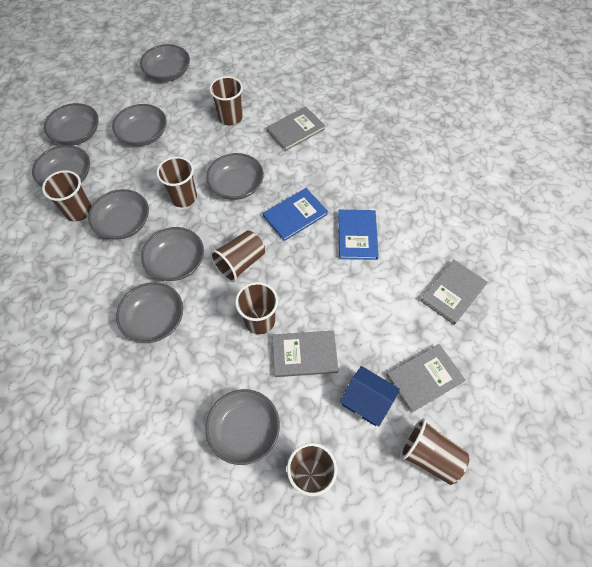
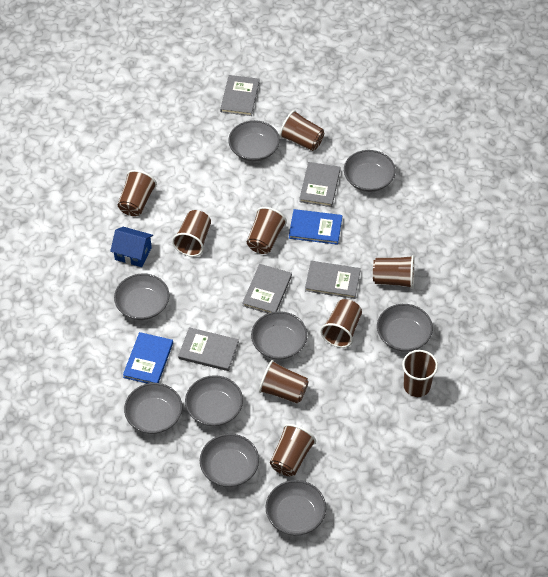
brown cup: 7 -> 9
grey book: 4 -> 5

